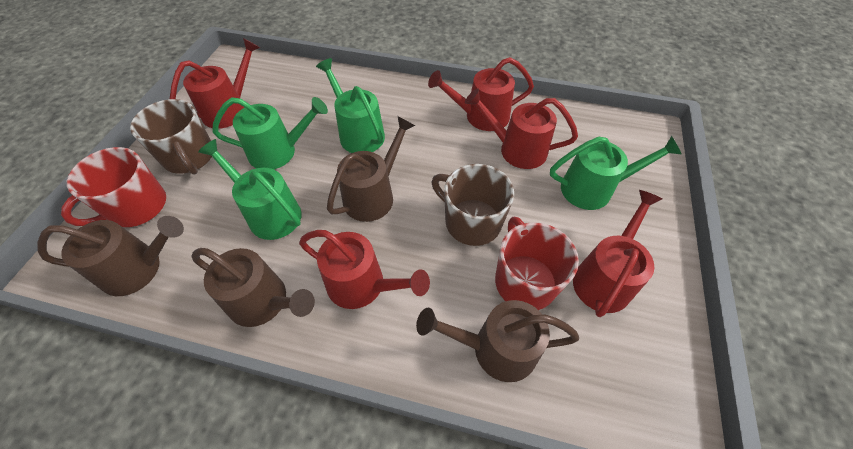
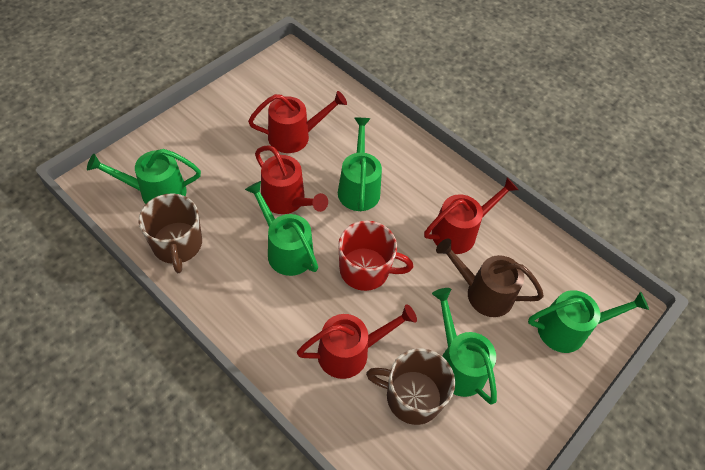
brown watering can: 4 -> 1
green watering can: 4 -> 5
red mug: 2 -> 1
red watering can: 5 -> 4

